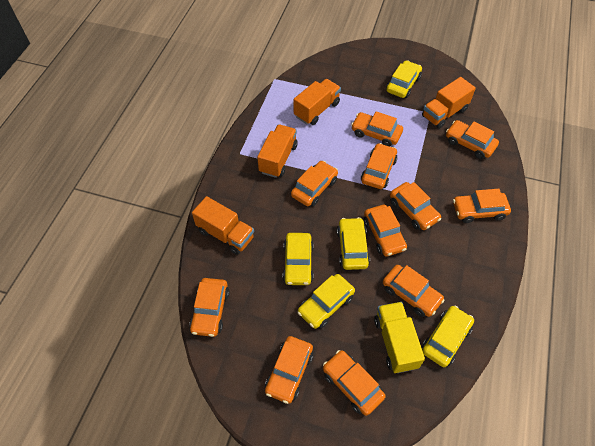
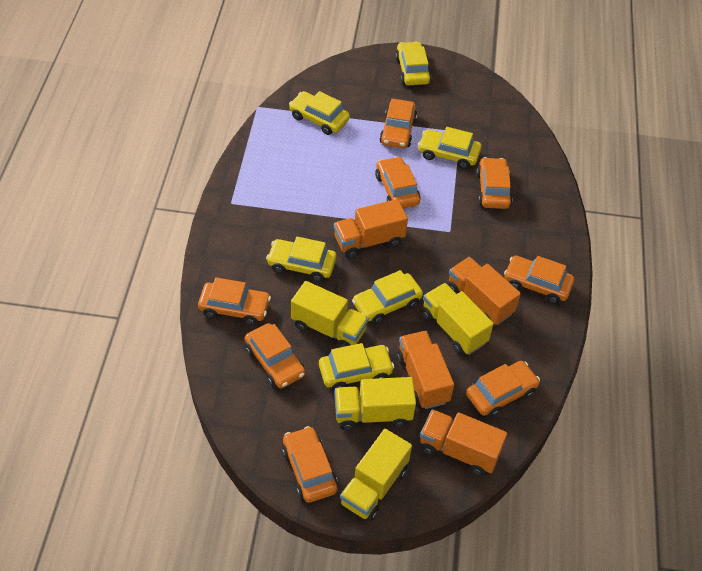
orange car: 11 -> 8
yellow car: 5 -> 6
yellow truck: 1 -> 4

